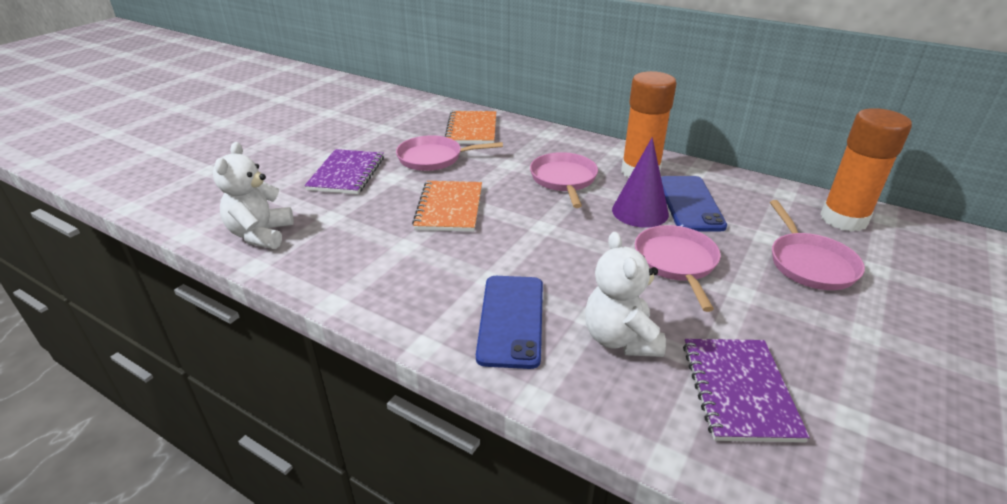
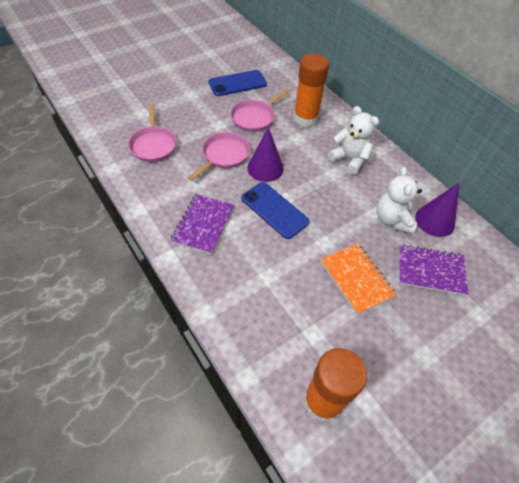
orange notebook: 2 -> 1
pink pan: 4 -> 3
purple cone: 1 -> 2

